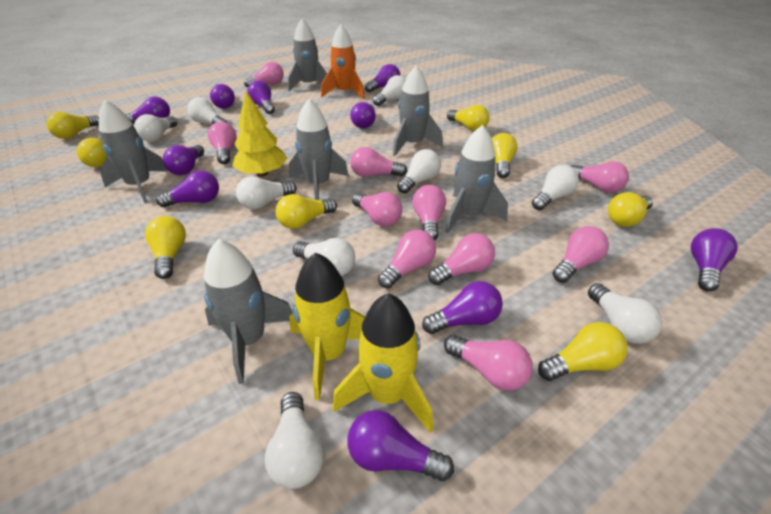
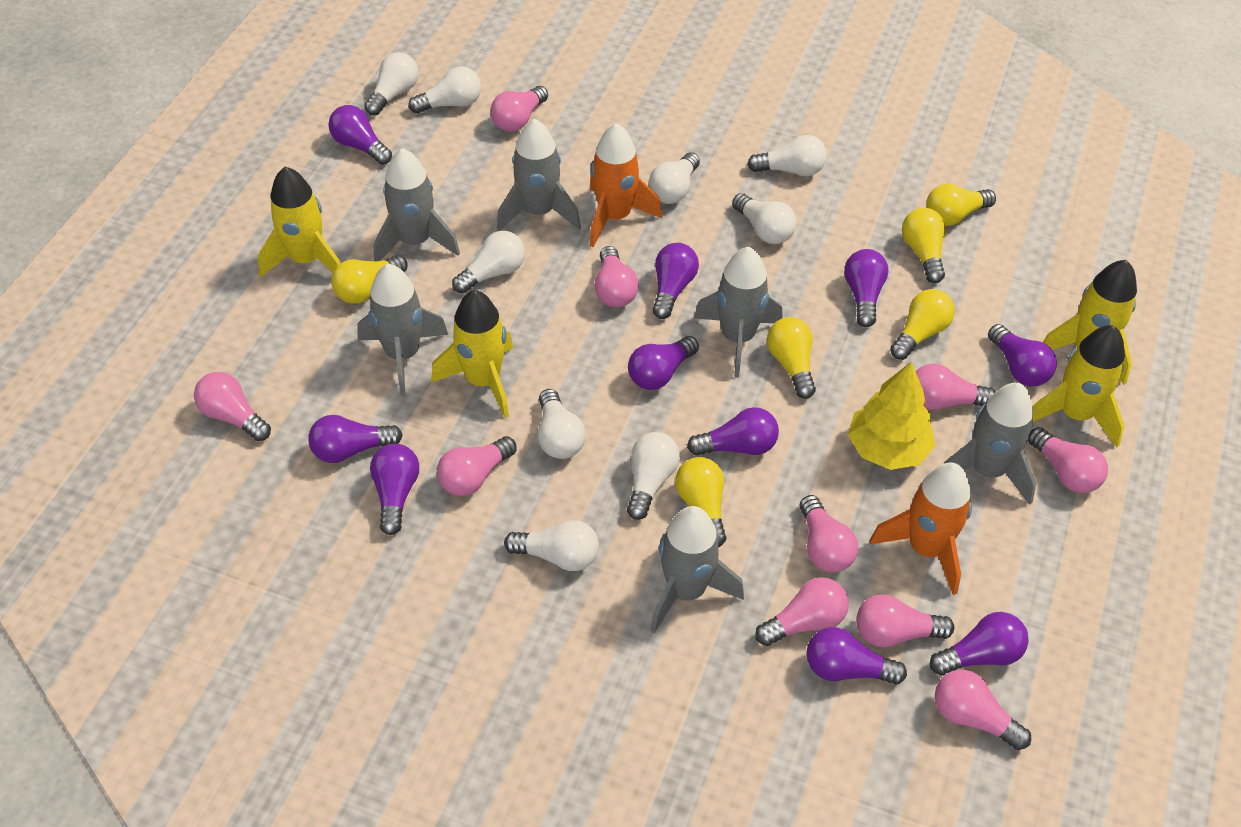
orange rocket: 1 -> 2
yellow light bulb: 8 -> 6
yellow rocket: 2 -> 4

